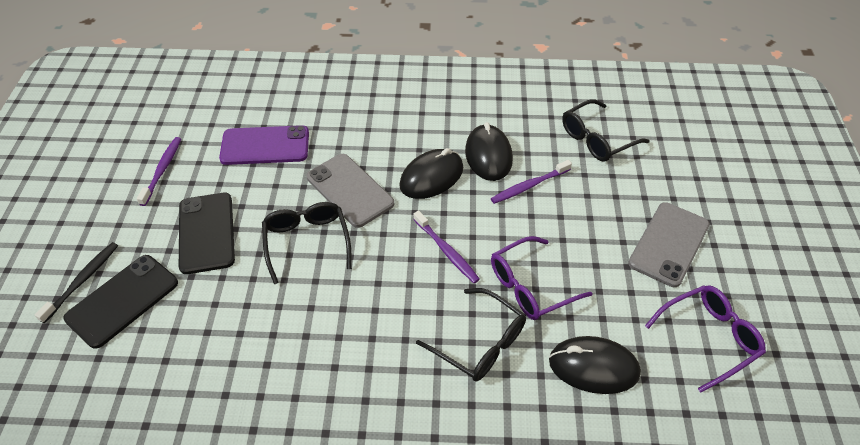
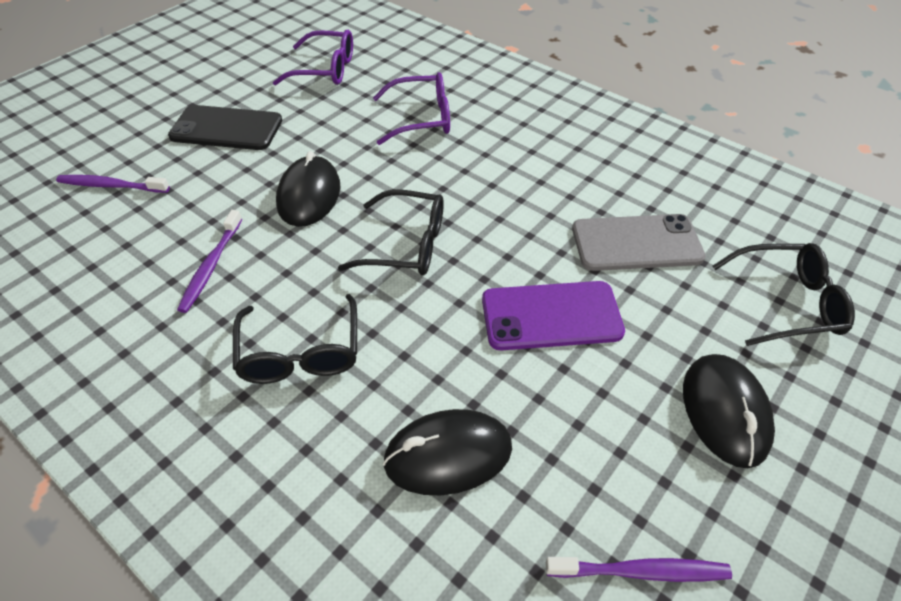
black phone: 2 -> 1
black toothbrush: 1 -> 0
grey phone: 2 -> 1

